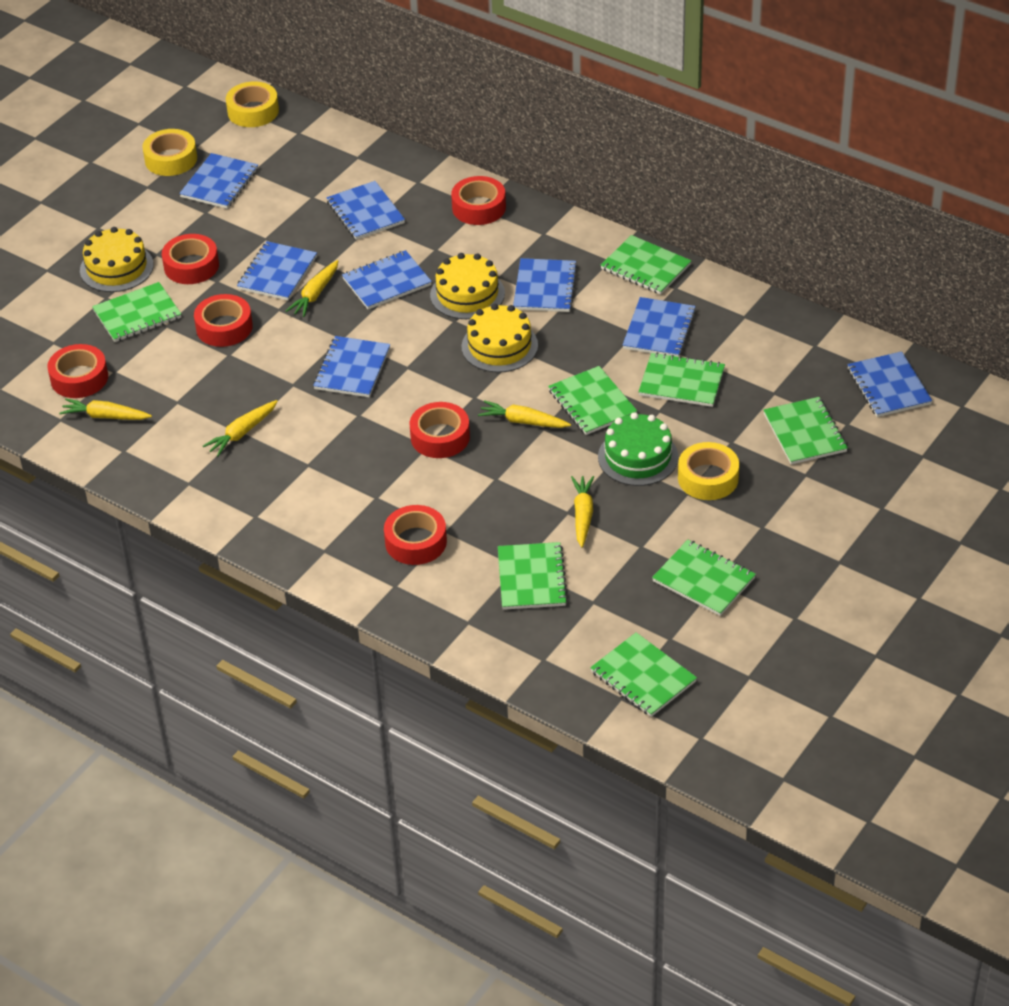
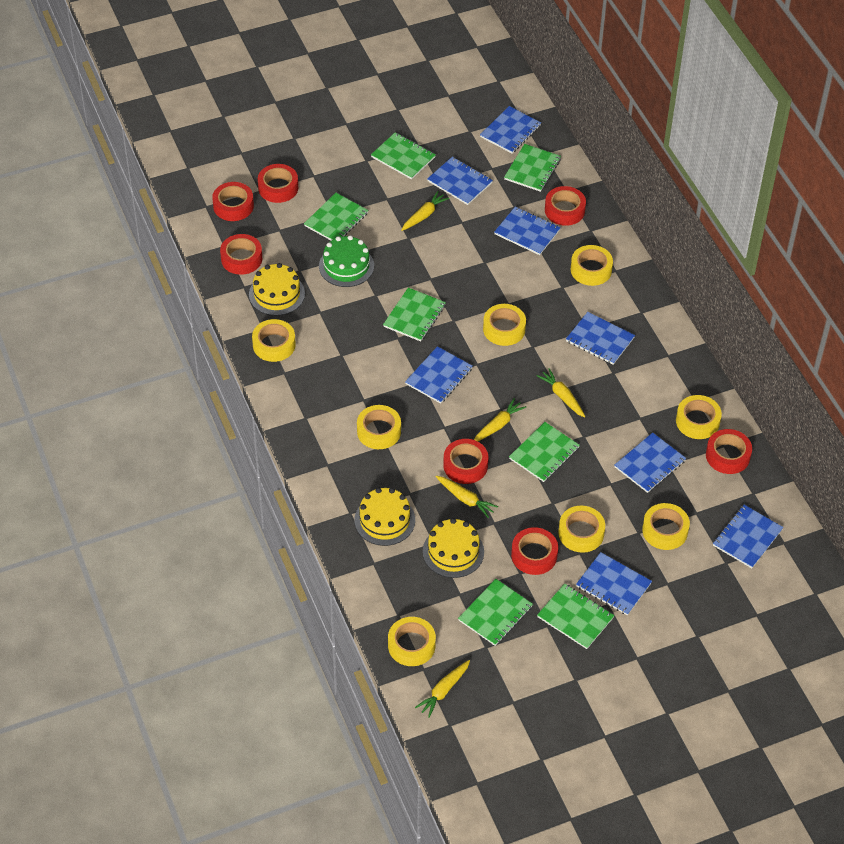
green notebook: 8 -> 7
red tape: 6 -> 7
yellow tape: 3 -> 8

